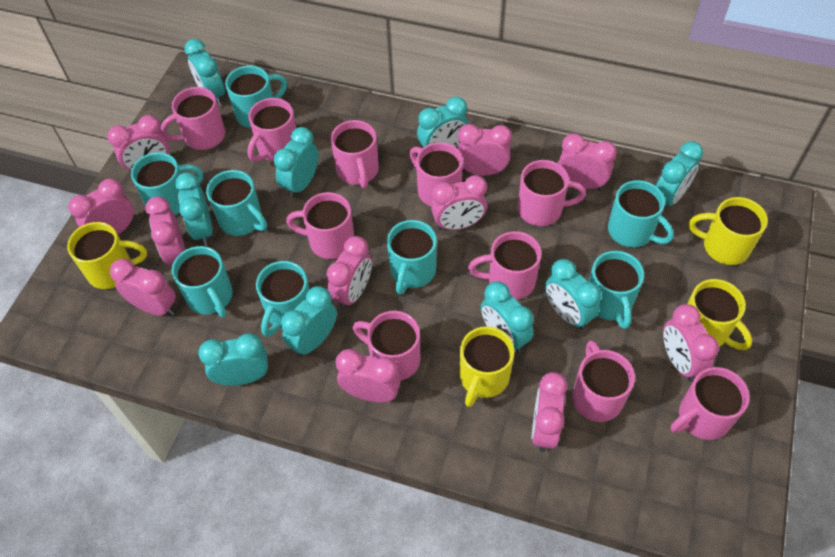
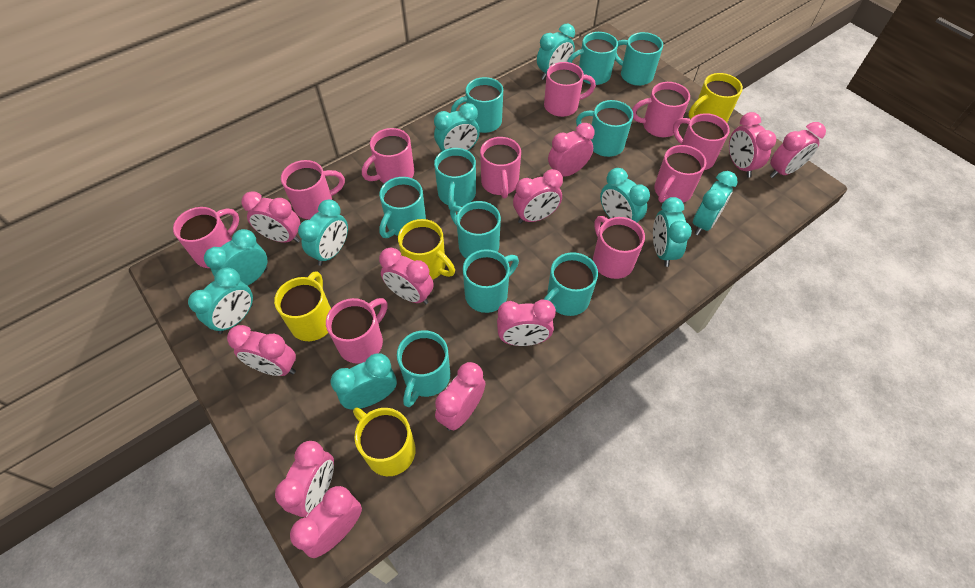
turquoise mug: 8 -> 10

